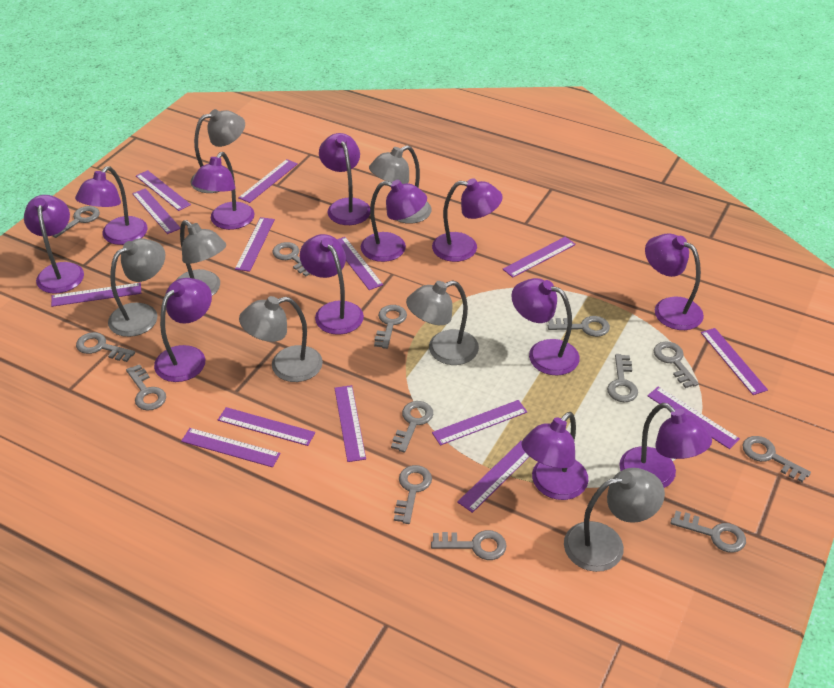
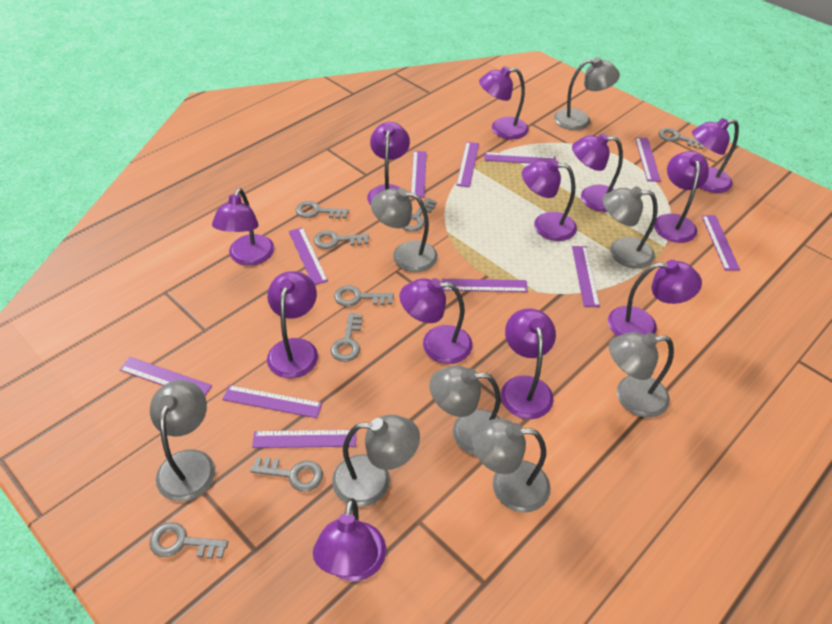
grey key: 13 -> 8
grey lamp: 7 -> 8
purple ruler: 14 -> 11

